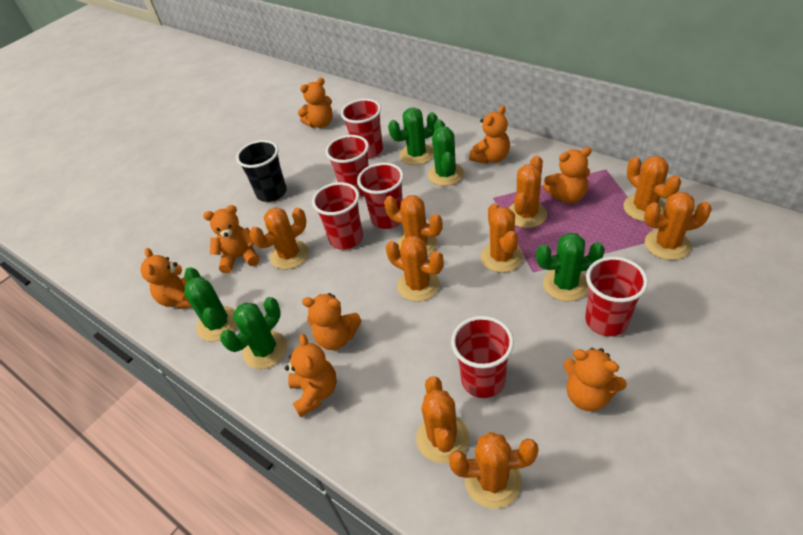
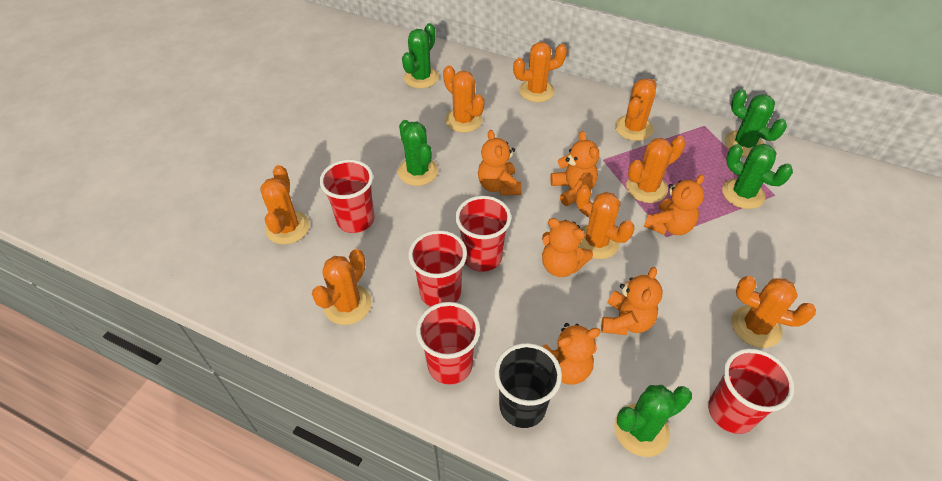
orange cactus: 9 -> 8
orange teddy bear: 8 -> 6
red cup: 6 -> 5

